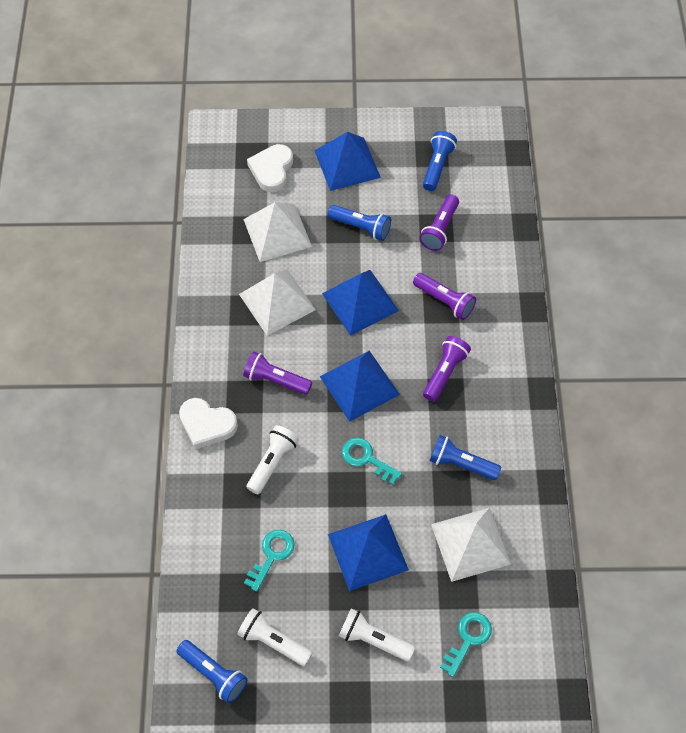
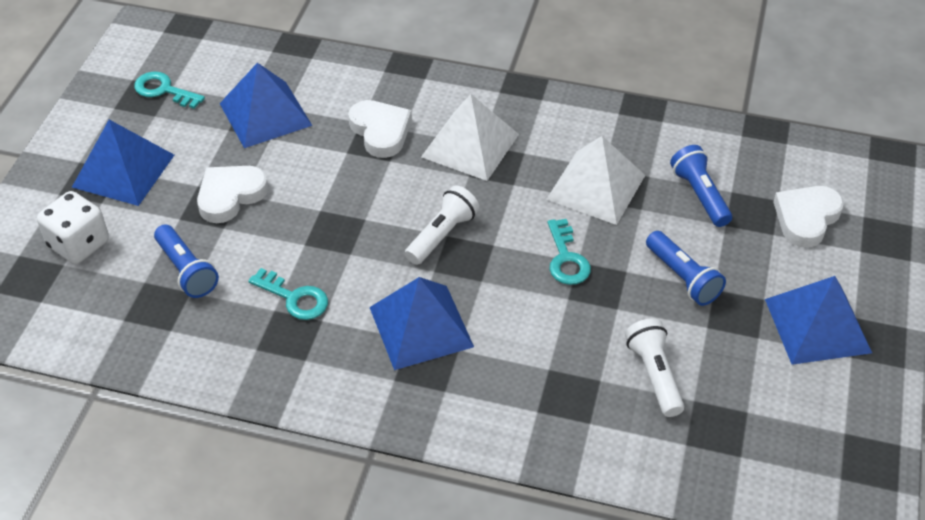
blue flashlight: 4 -> 3
purple flashlight: 4 -> 0
white dice: 0 -> 1
white flashlight: 3 -> 2
white heart: 2 -> 3
white pyramid: 3 -> 2

